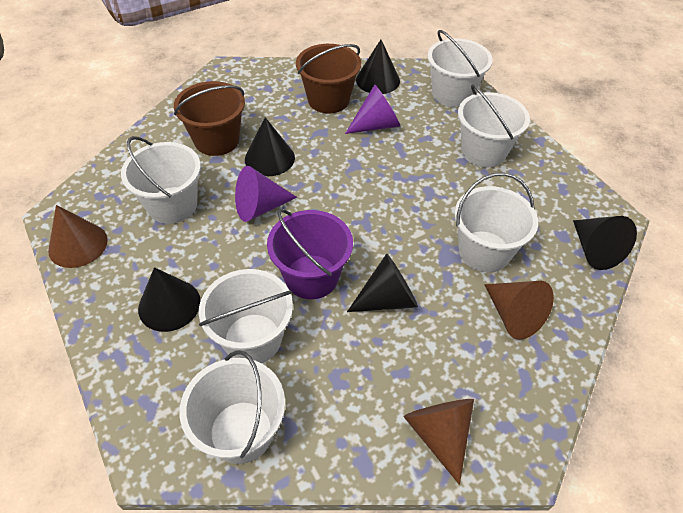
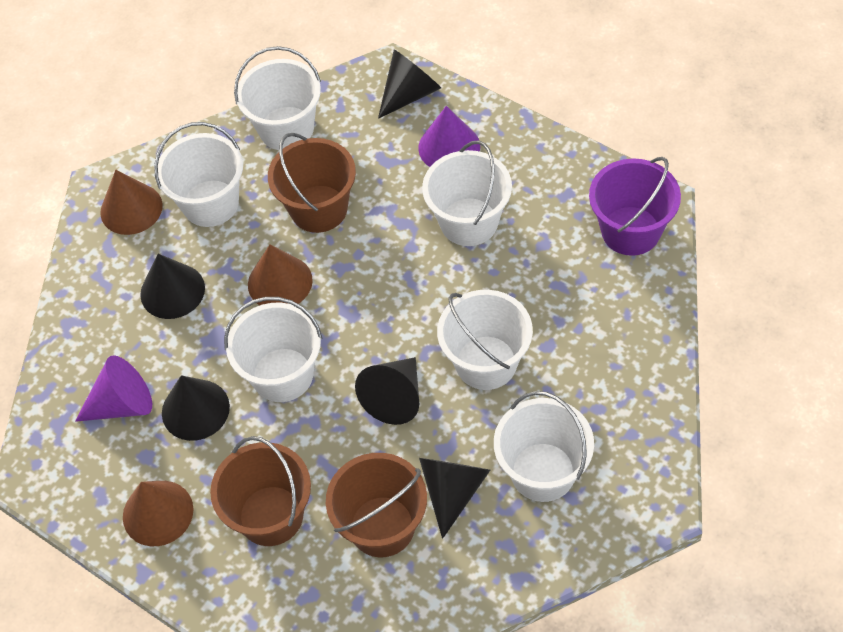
brown bucket: 2 -> 3

